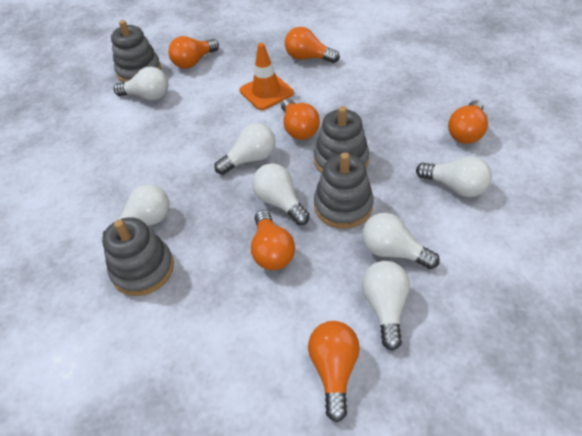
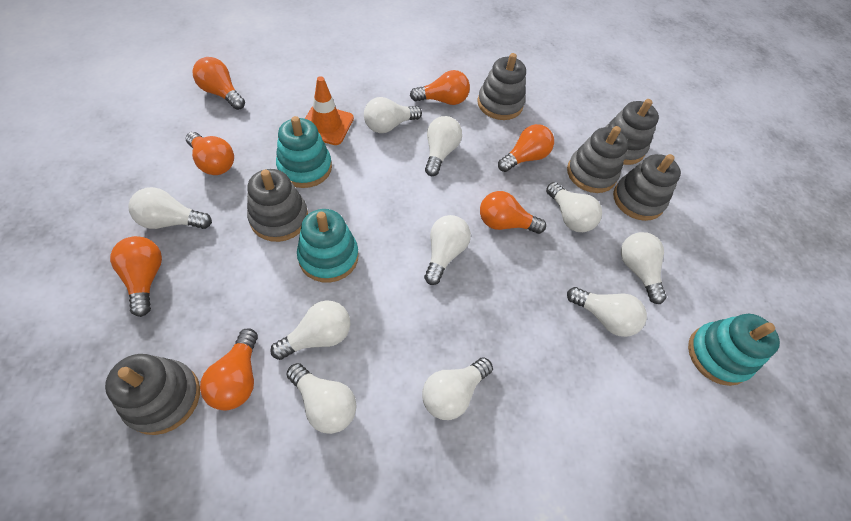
grey stacking toy: 4 -> 6
orange light bulb: 6 -> 7
turquoise stacking toy: 0 -> 3
white light bulb: 7 -> 10

